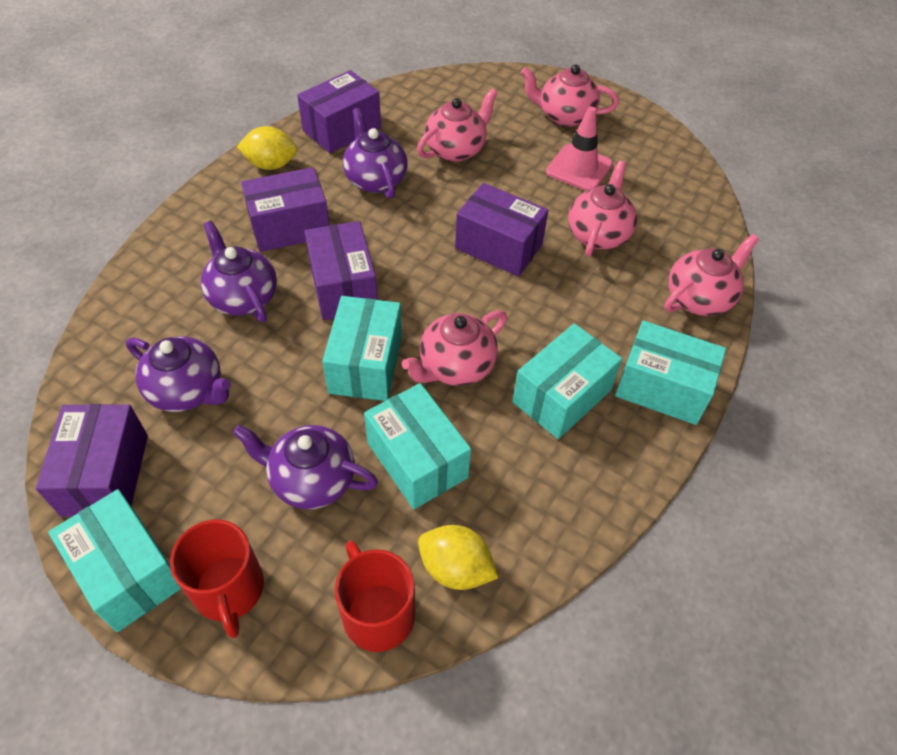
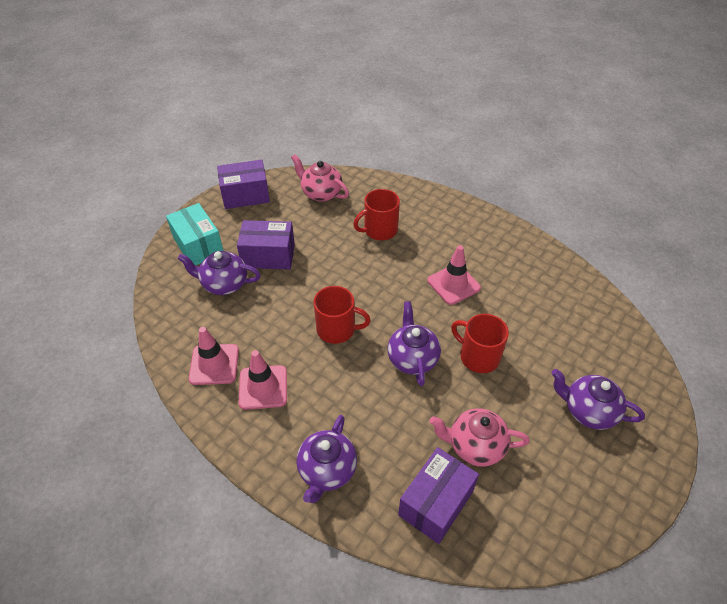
pink teapot: 5 -> 2
pink traffic cone: 1 -> 3
purple box: 5 -> 3
red mug: 2 -> 3
turquoise box: 5 -> 1
yellow lemon: 2 -> 0

